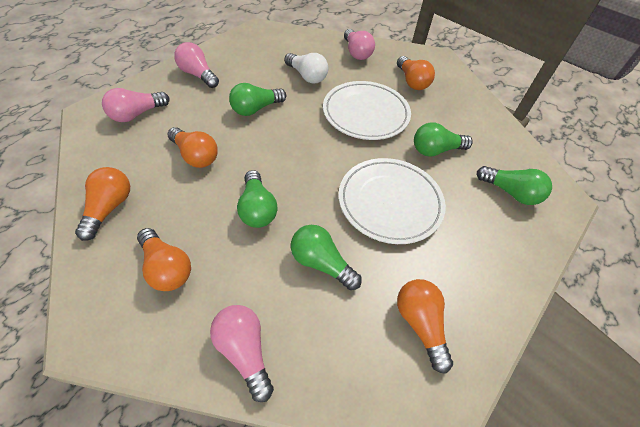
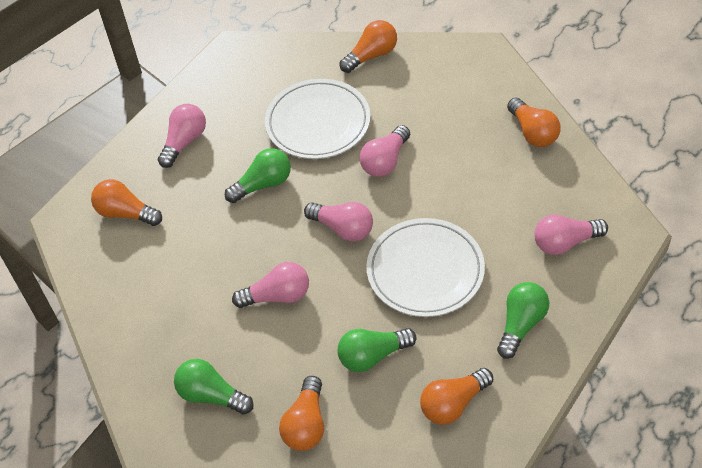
green light bulb: 5 -> 4
pink light bulb: 4 -> 5
white light bulb: 1 -> 0

